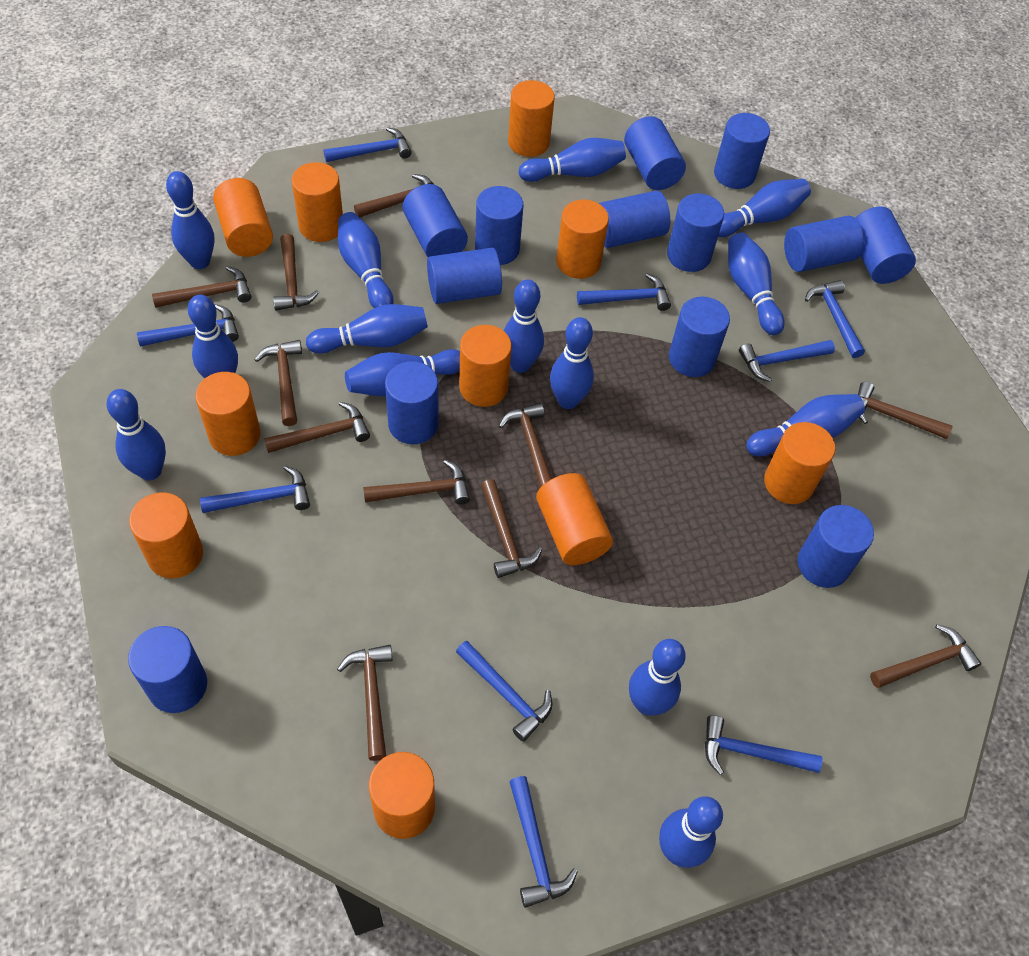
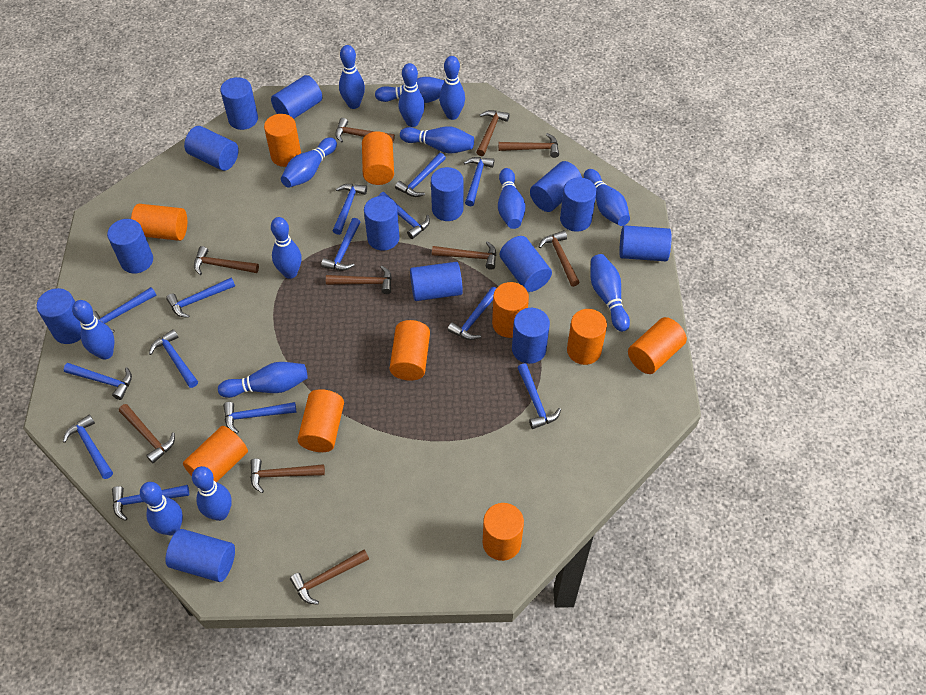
blue cylinder: 13 -> 14
blue hammer: 9 -> 14
brown hammer: 11 -> 10

